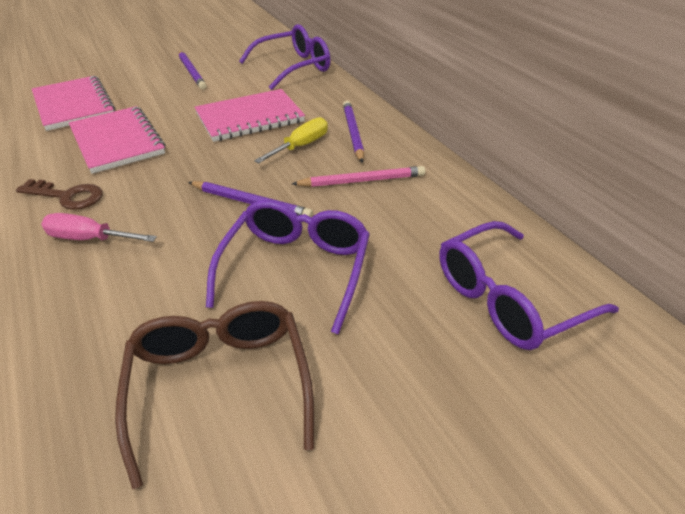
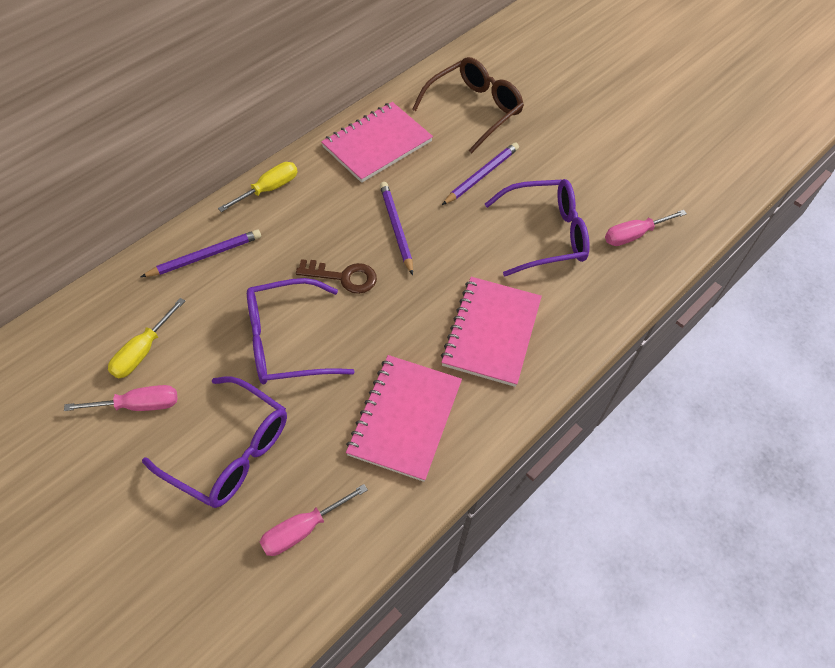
pink pencil: 1 -> 0
pink screwdriver: 1 -> 3
yellow screwdriver: 1 -> 2

